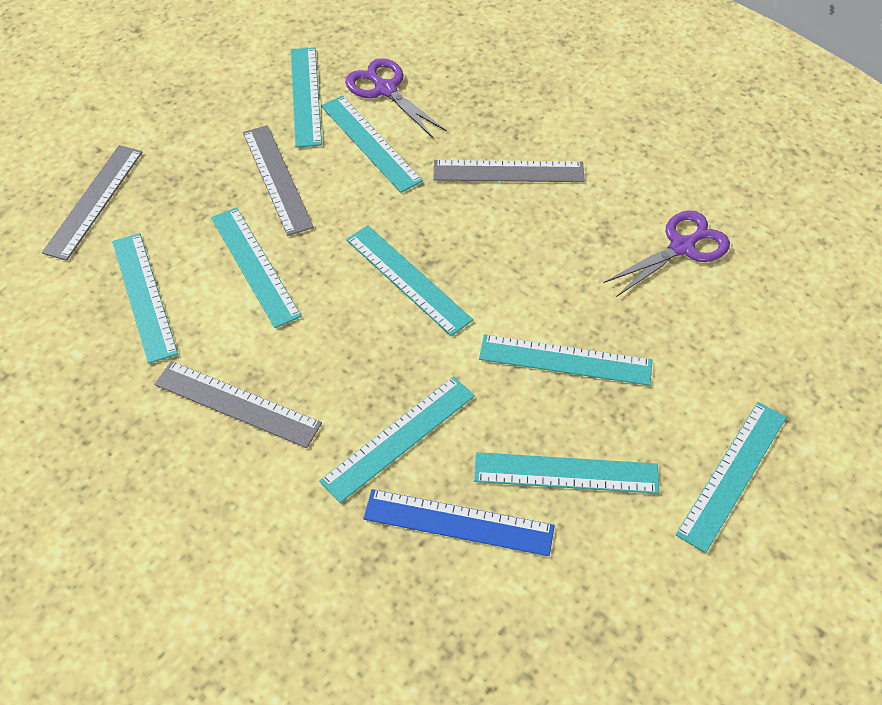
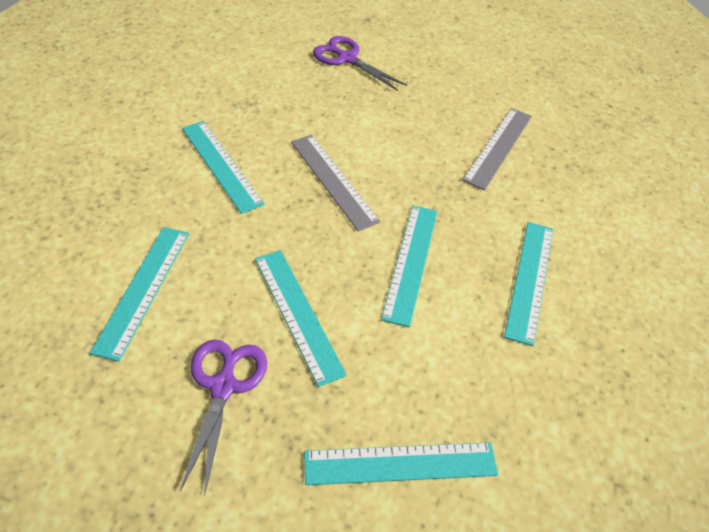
blue ruler: 1 -> 0
grey ruler: 4 -> 2
turquoise ruler: 9 -> 6

